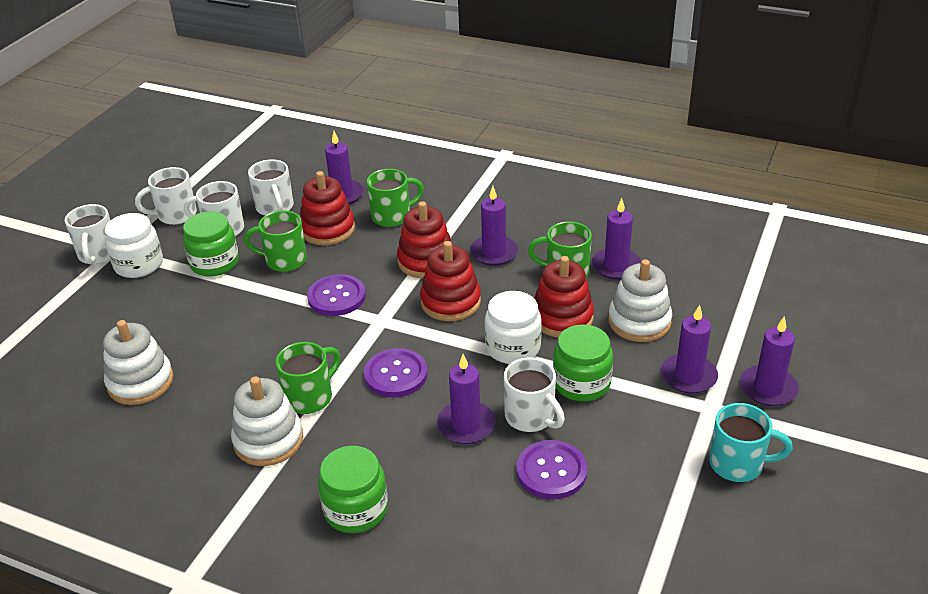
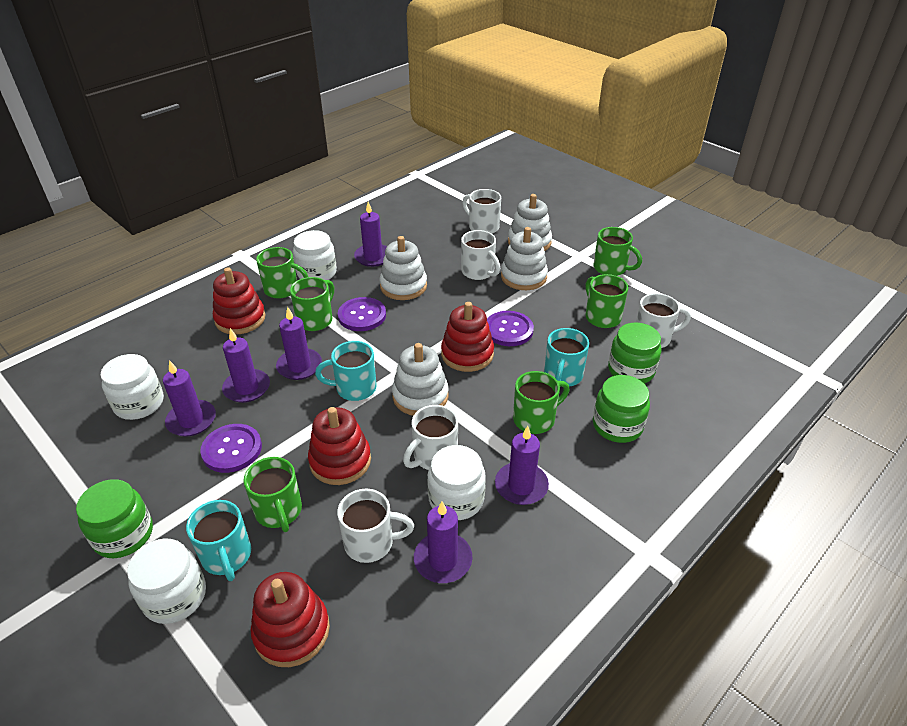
green mug: 4 -> 6
turquoise mug: 1 -> 3
white jar: 2 -> 4
white stacking toy: 3 -> 4

